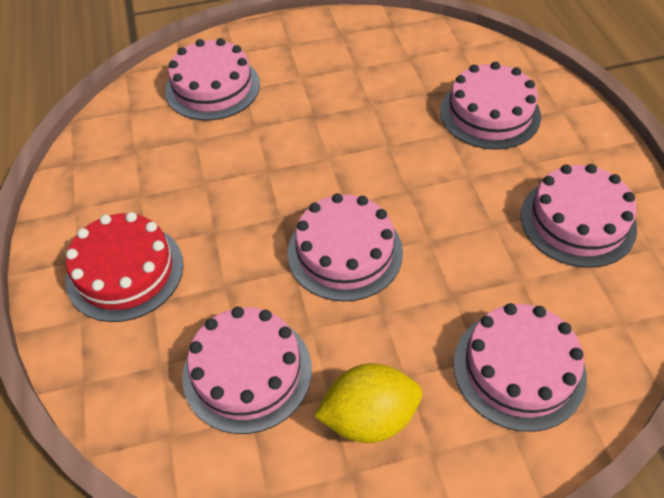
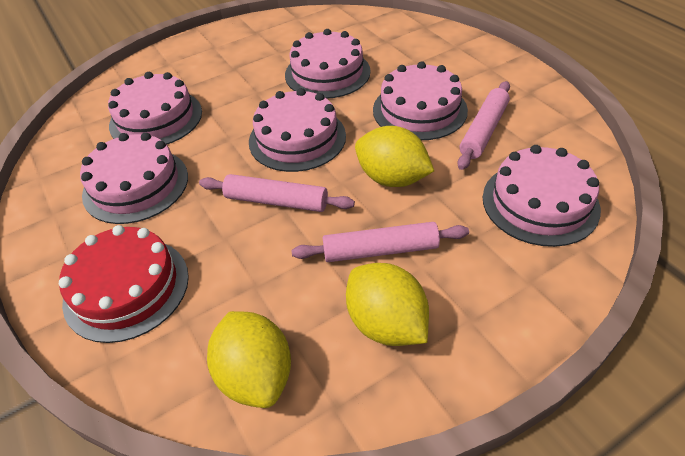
pink rolling pin: 0 -> 3
yellow lemon: 1 -> 3

